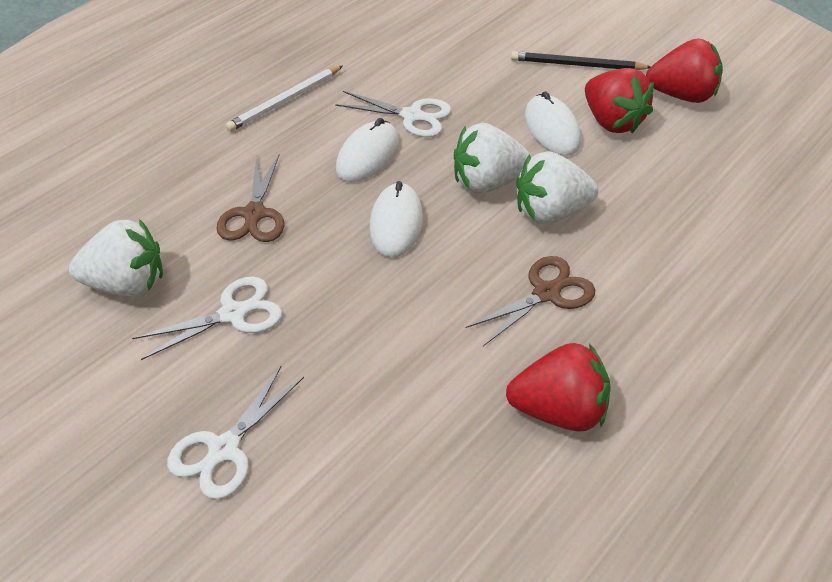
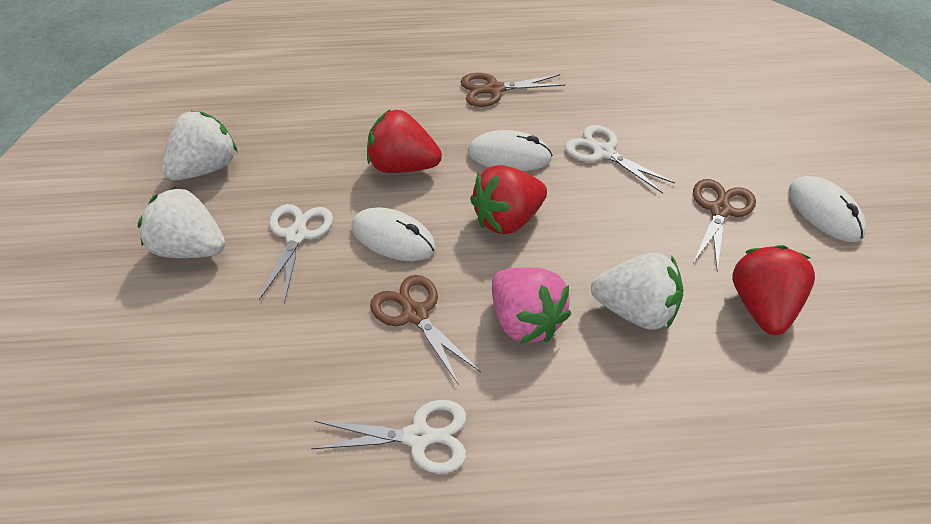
black pencil: 1 -> 0
brown scissors: 2 -> 3
pink strawberry: 0 -> 1
white pencil: 1 -> 0

